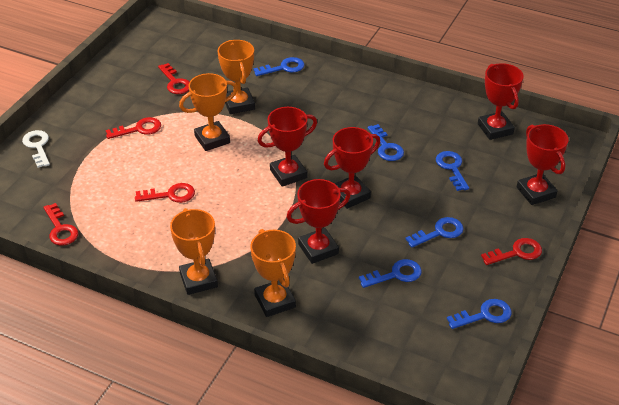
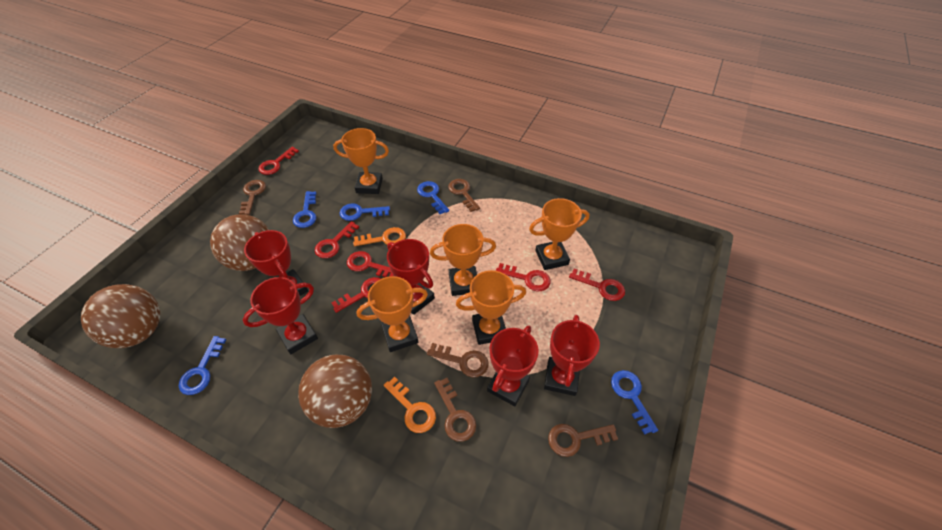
blue key: 6 -> 5
brown ball: 0 -> 3
brown key: 0 -> 5
orange key: 0 -> 2
orange trophy: 4 -> 5
red key: 5 -> 6
white key: 1 -> 0

